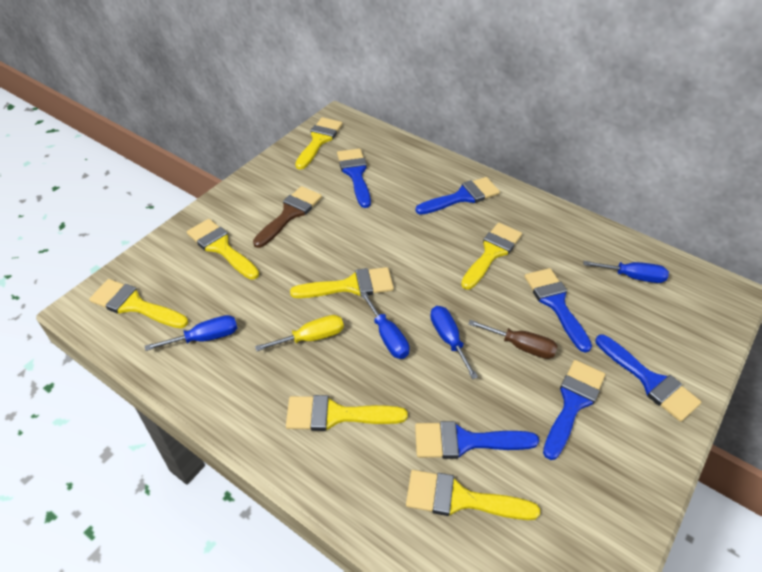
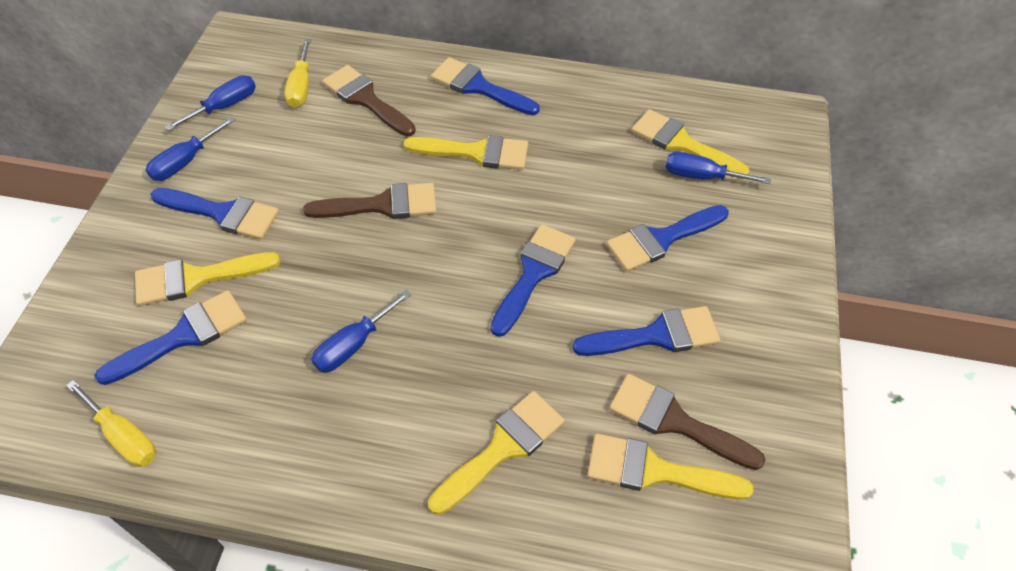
brown brush: 1 -> 3
brown screwdriver: 1 -> 0
yellow brush: 7 -> 5
yellow screwdriver: 1 -> 2

